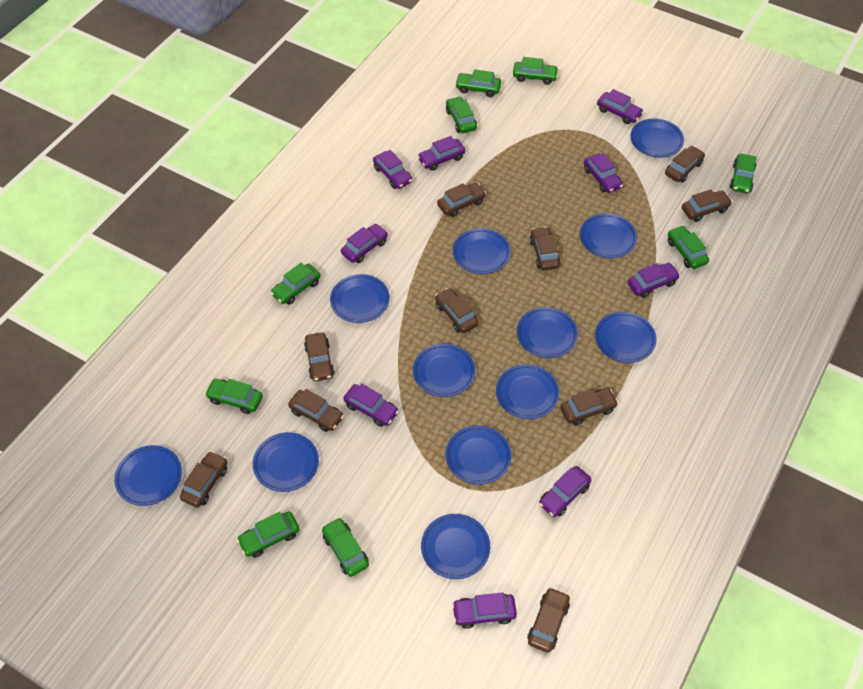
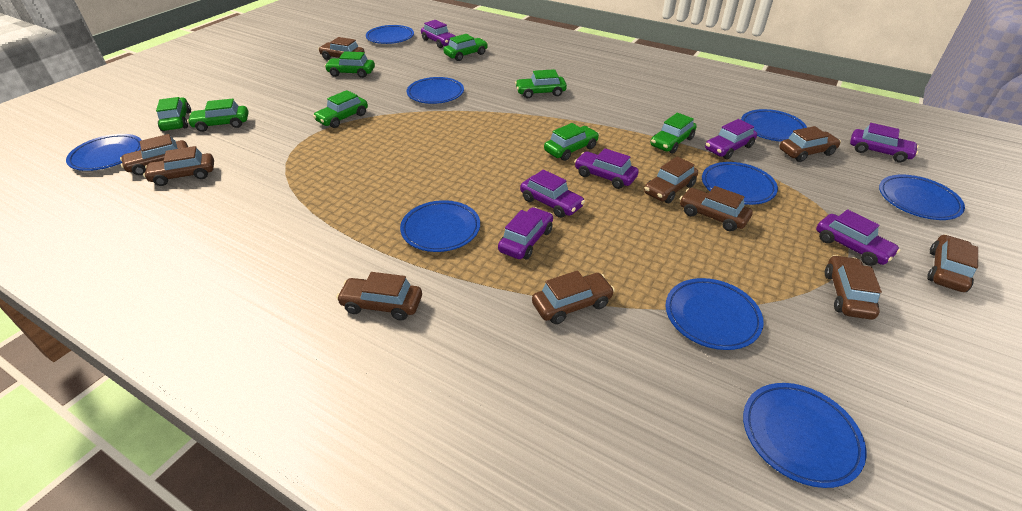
blue plate: 12 -> 9
green car: 9 -> 8
purple car: 9 -> 7

